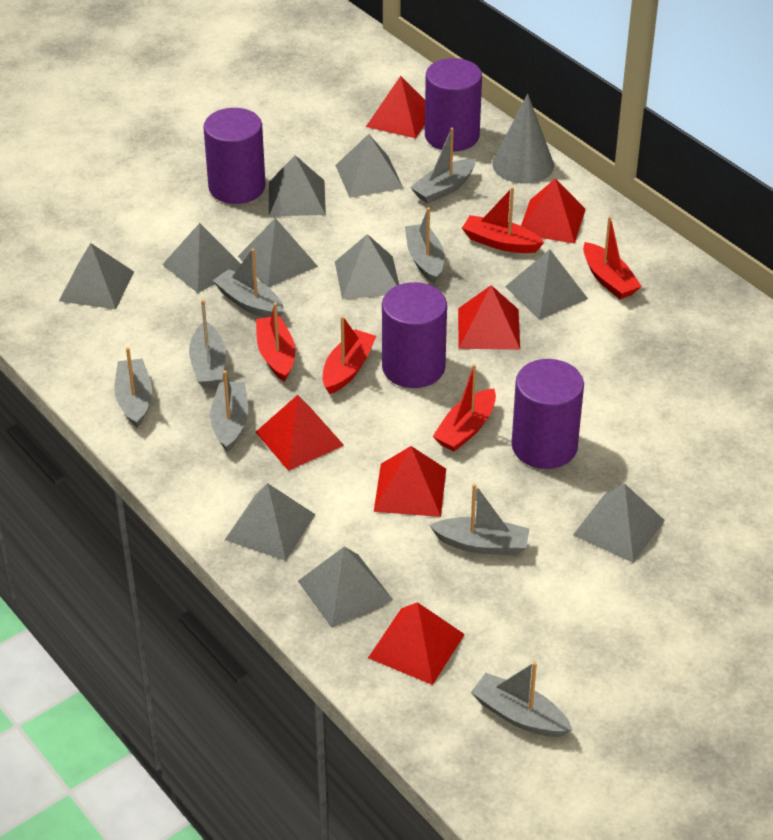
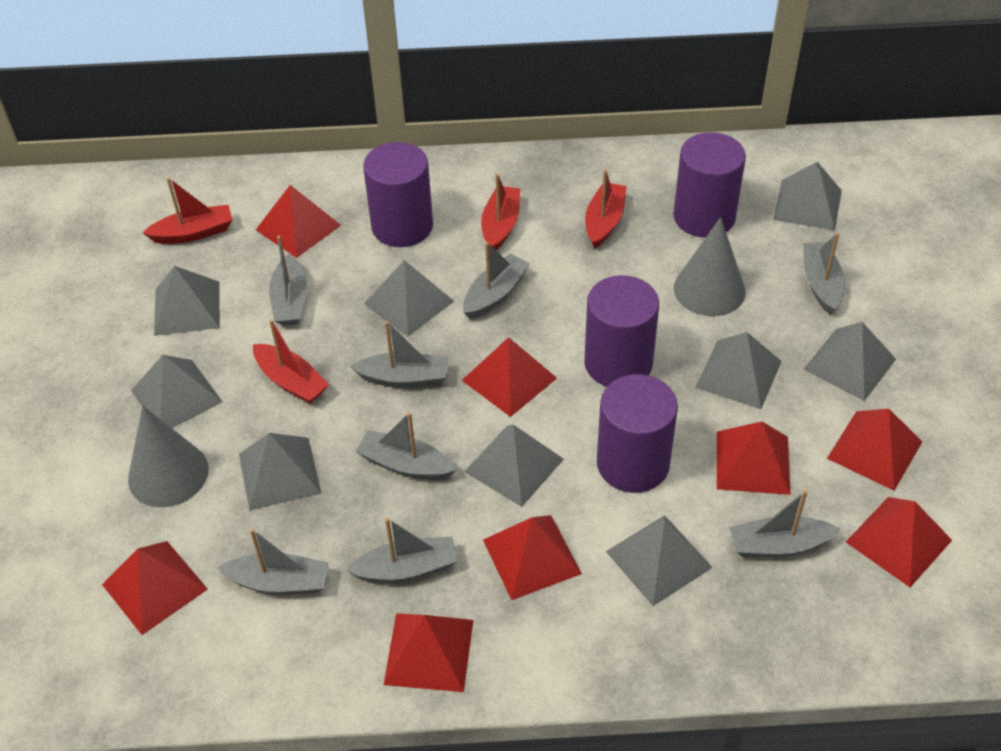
grey cone: 1 -> 2
grey pyramid: 10 -> 9
red boat: 5 -> 4
red pyramid: 6 -> 8

